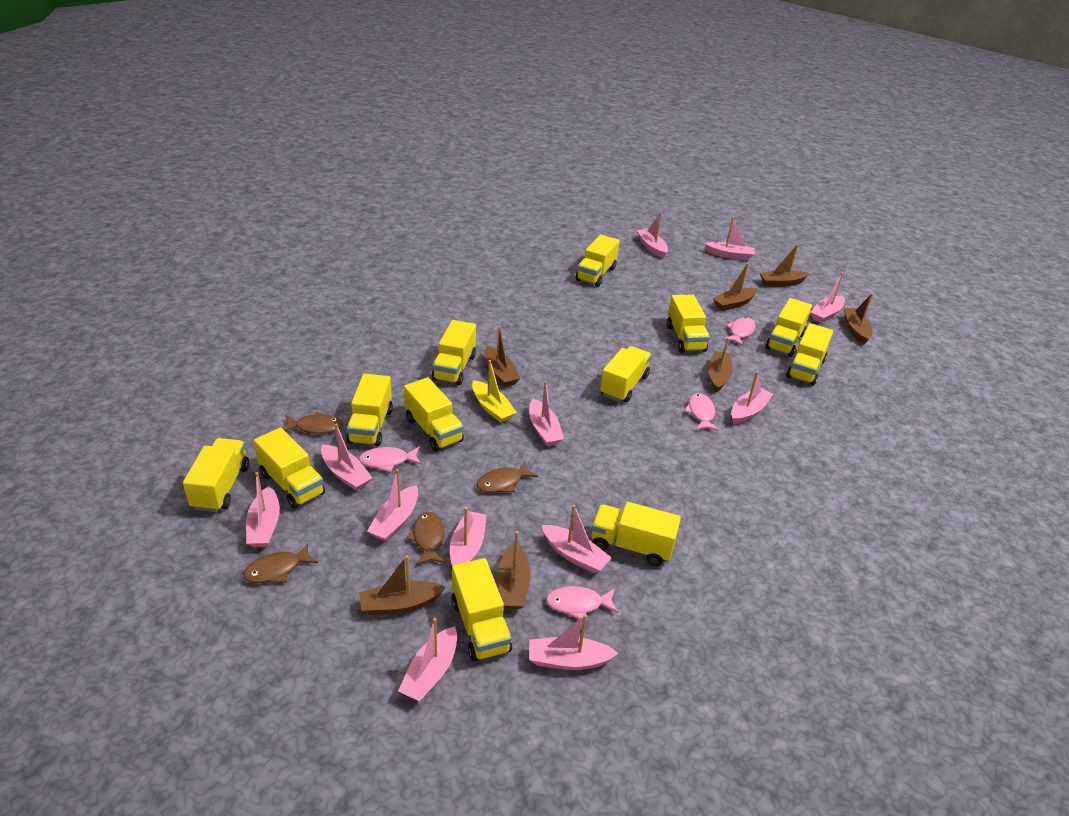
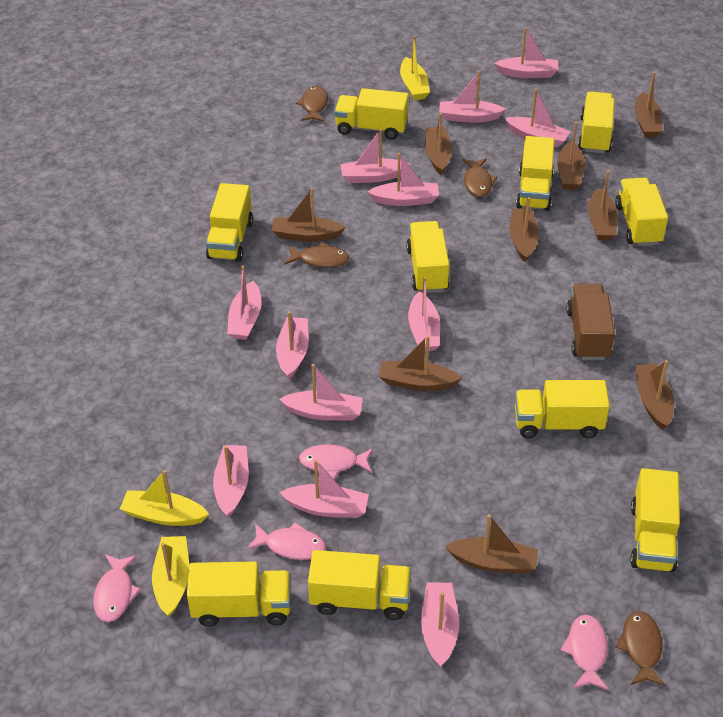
brown boat: 7 -> 9
brown truck: 0 -> 1
yellow boat: 1 -> 3
yellow truck: 12 -> 10

